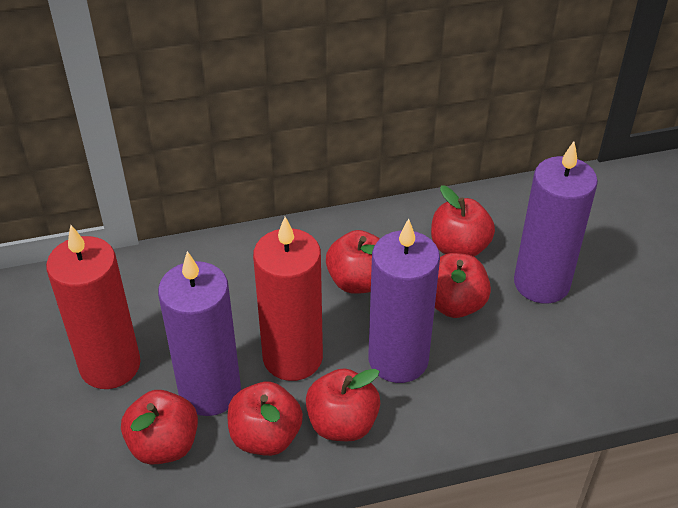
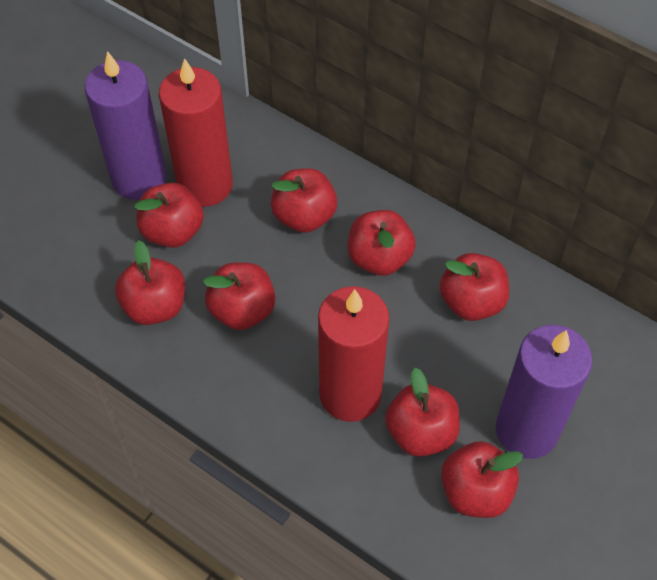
purple candle: 3 -> 2
red apple: 6 -> 8

